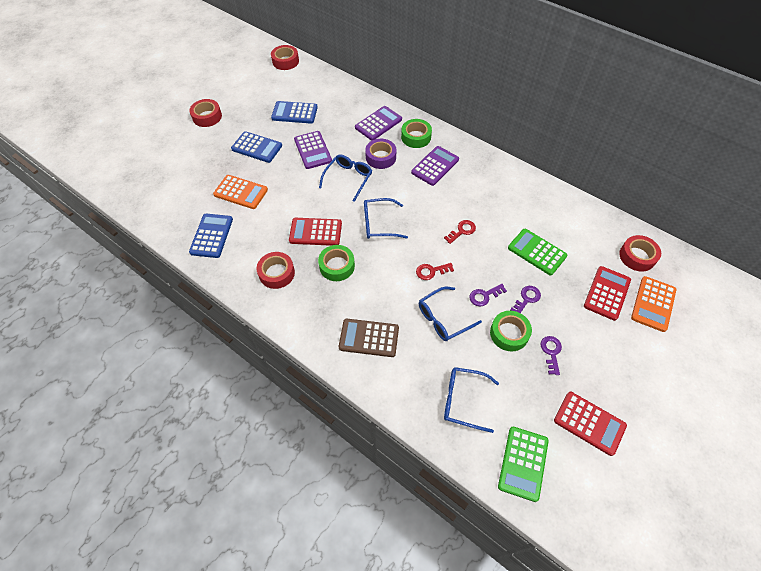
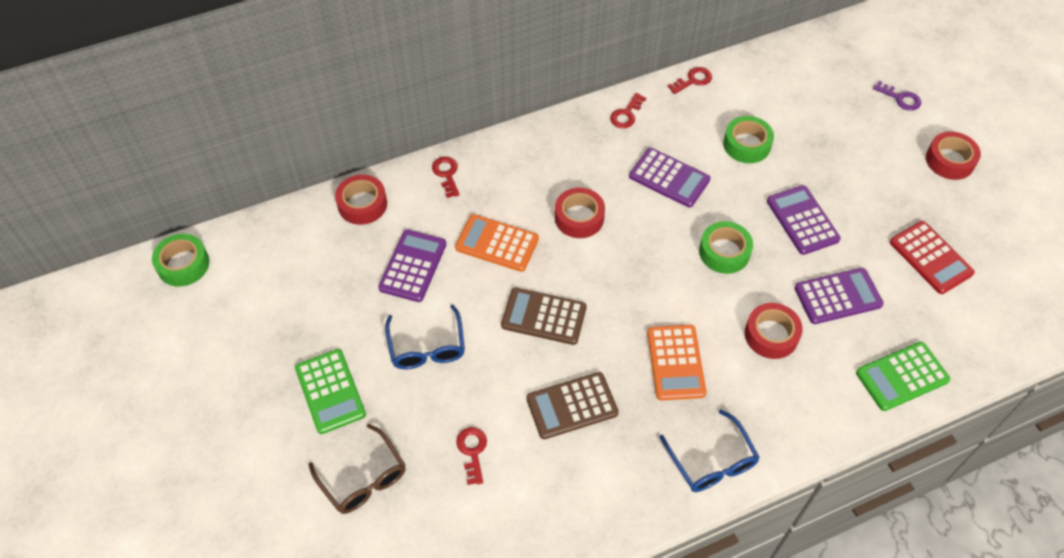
blue calculator: 3 -> 0
blue glasses: 4 -> 2
brown calculator: 1 -> 2
brown glasses: 0 -> 1
purple calculator: 3 -> 4
purple key: 3 -> 1
purple tape: 1 -> 0
red calculator: 3 -> 1
red key: 2 -> 4

